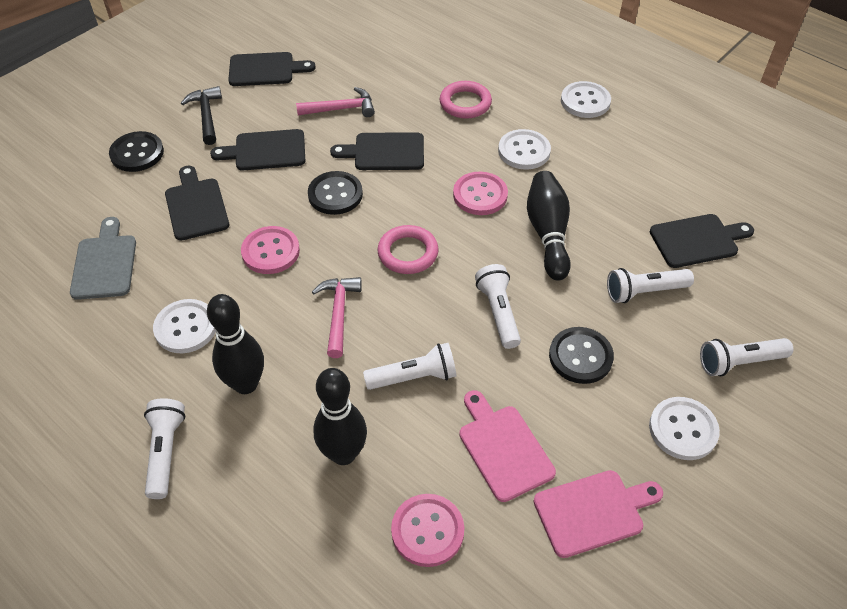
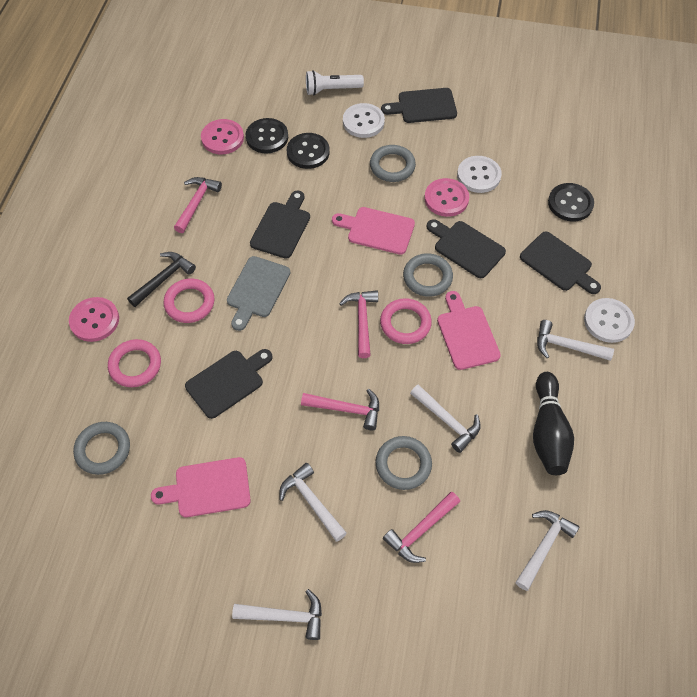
black bowling pin: 3 -> 1
grey ring: 0 -> 4
pink cutting board: 2 -> 3
pink hammer: 2 -> 4
pink ring: 2 -> 3
white button: 4 -> 3
white flashlight: 5 -> 1
white hammer: 0 -> 5

